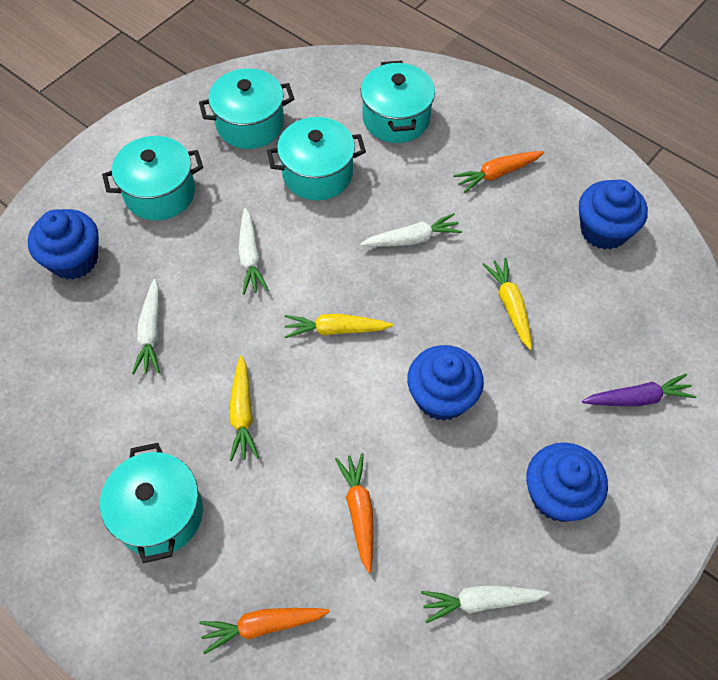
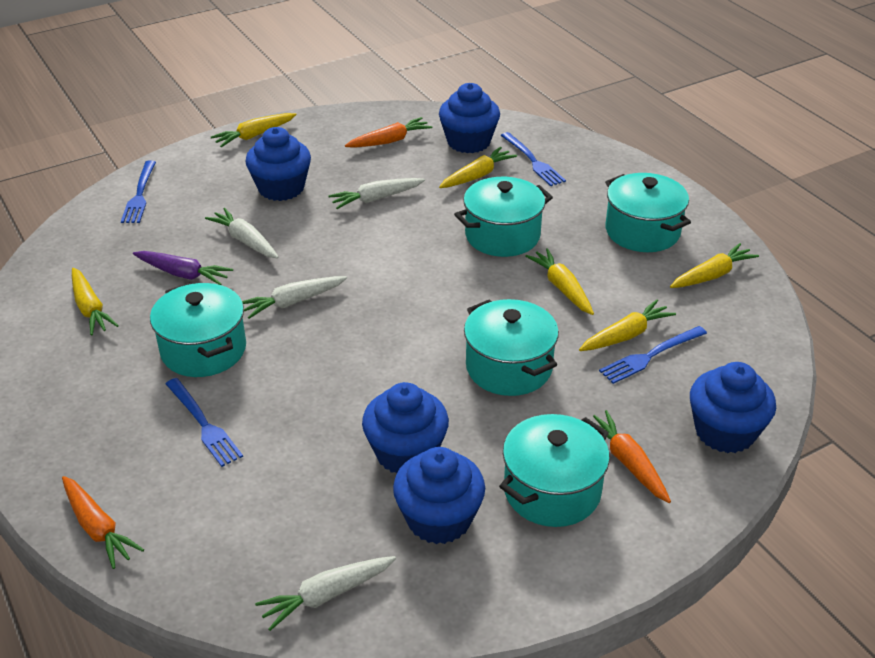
blue cupcake: 4 -> 5
blue fork: 0 -> 4
yellow carrot: 3 -> 6

